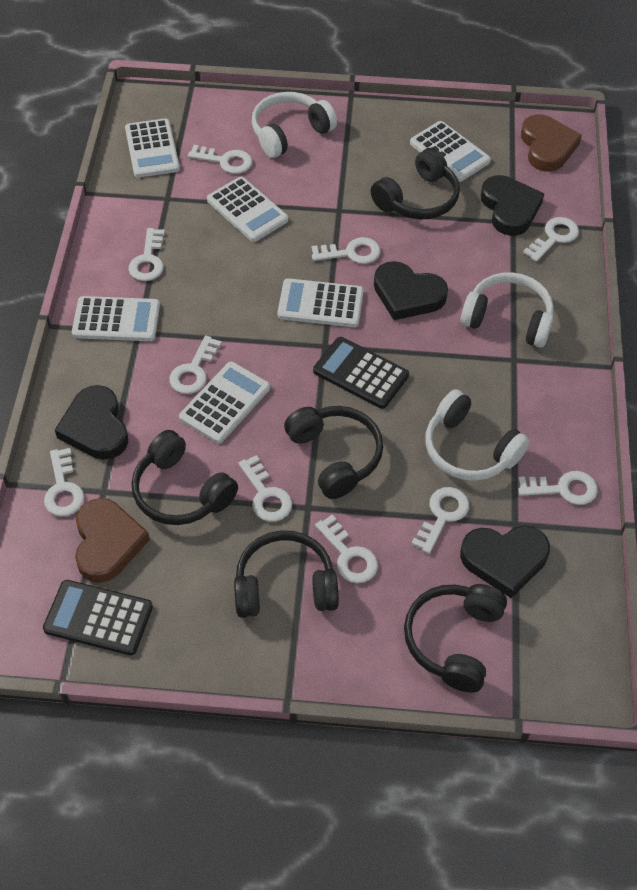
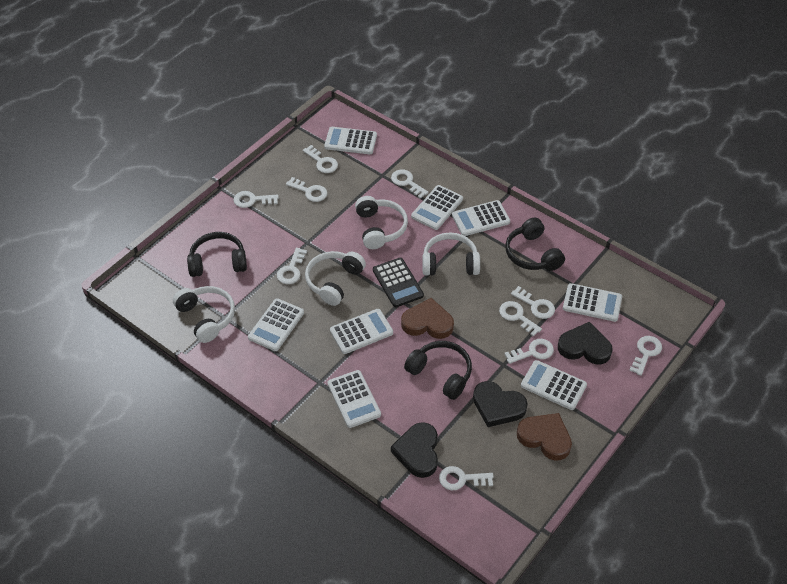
black calculator: 2 -> 1
black headphones: 5 -> 3
black heart: 4 -> 3
white calculator: 6 -> 8
white headphones: 3 -> 4

